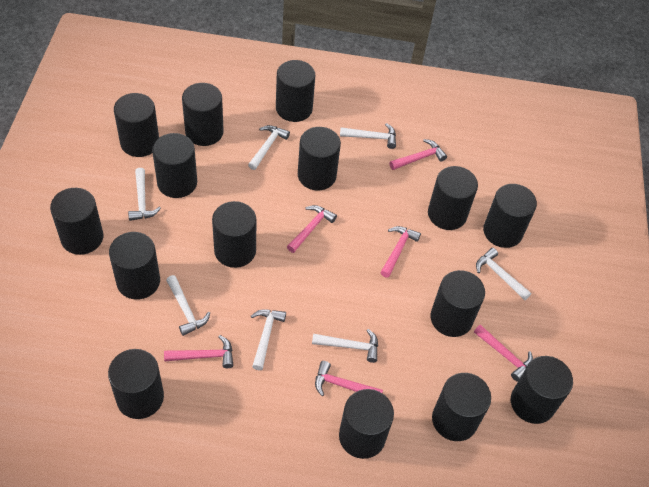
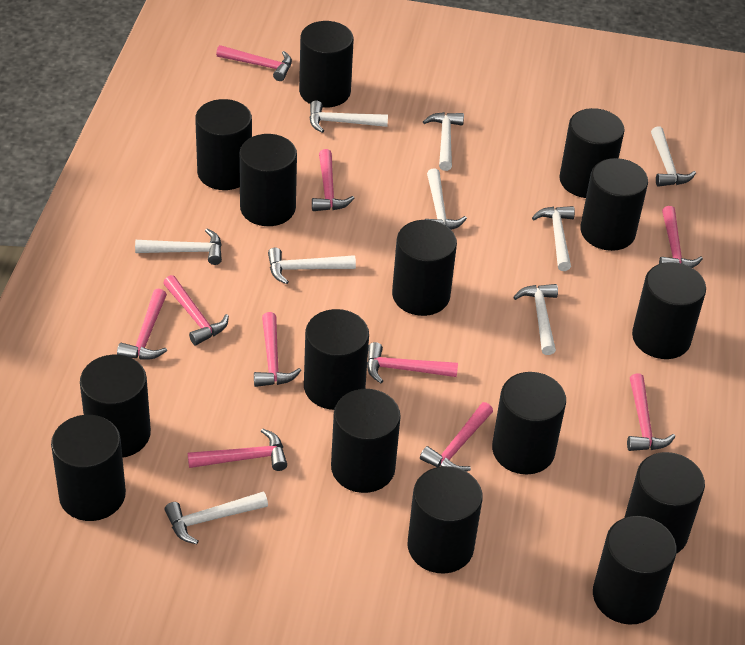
pink hammer: 6 -> 10
white hammer: 7 -> 9

